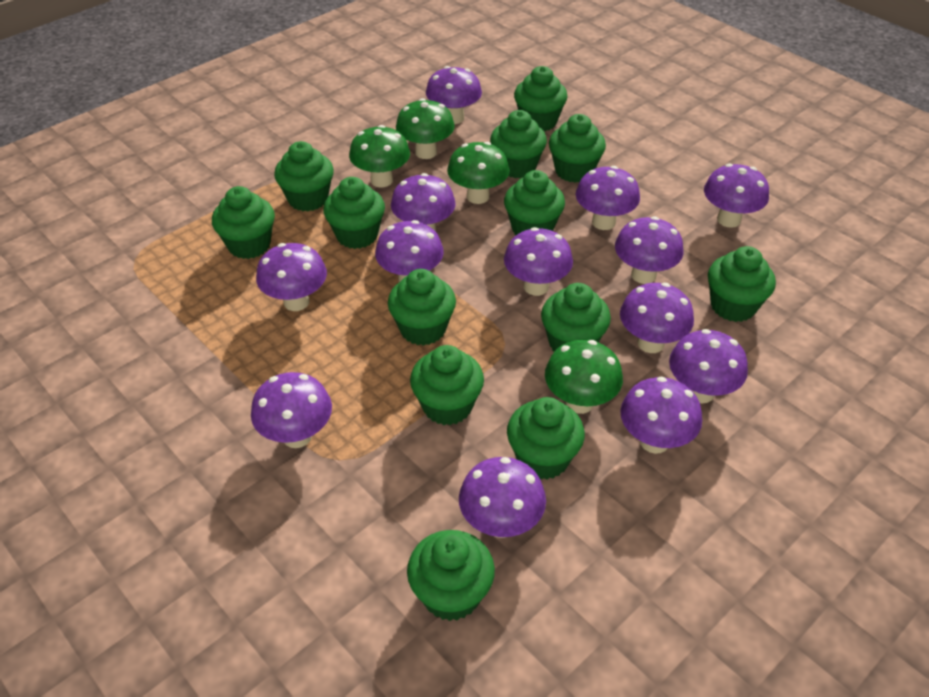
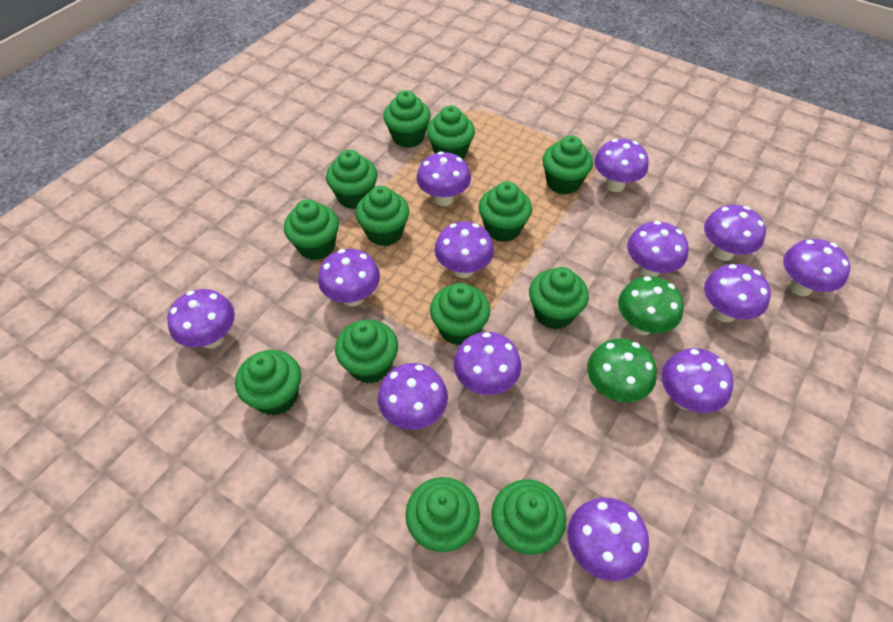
green mushroom: 4 -> 2

